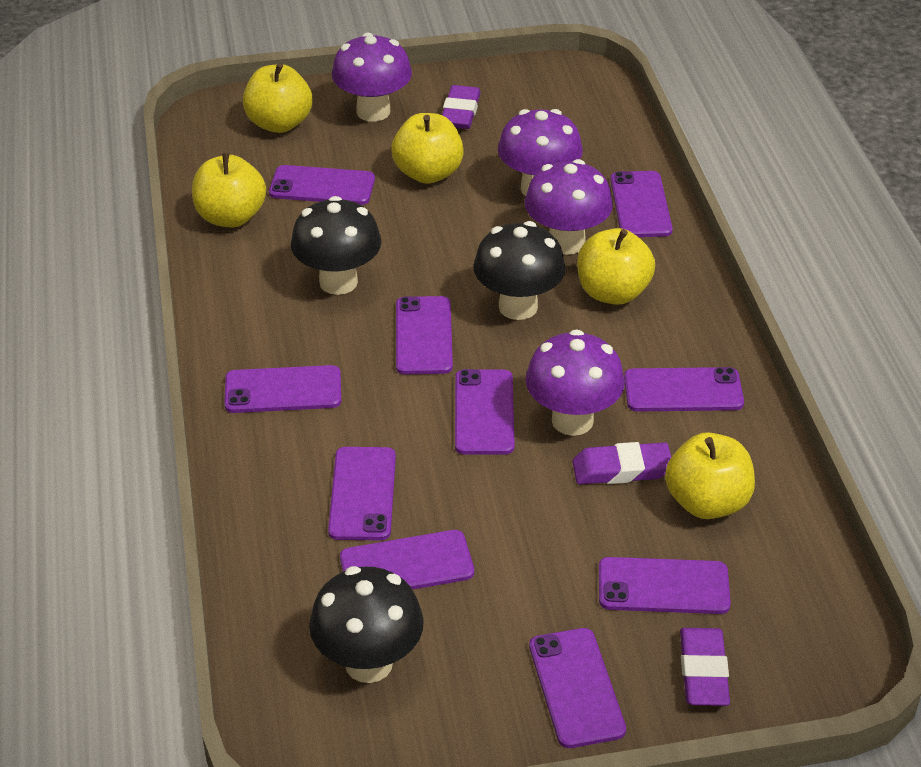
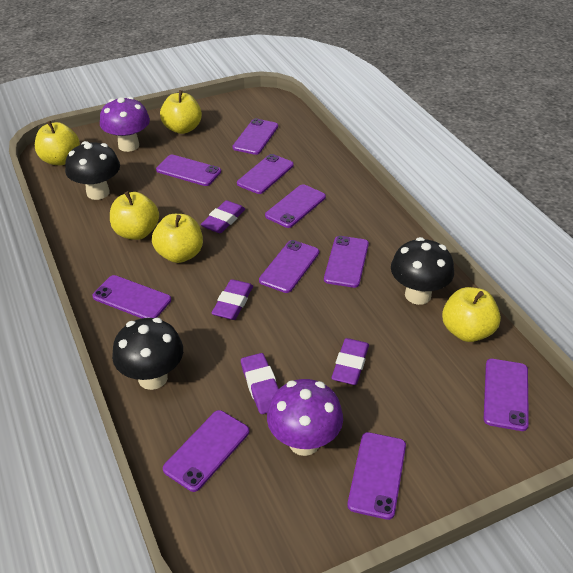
purple eraser: 3 -> 4
purple mushroom: 4 -> 2

